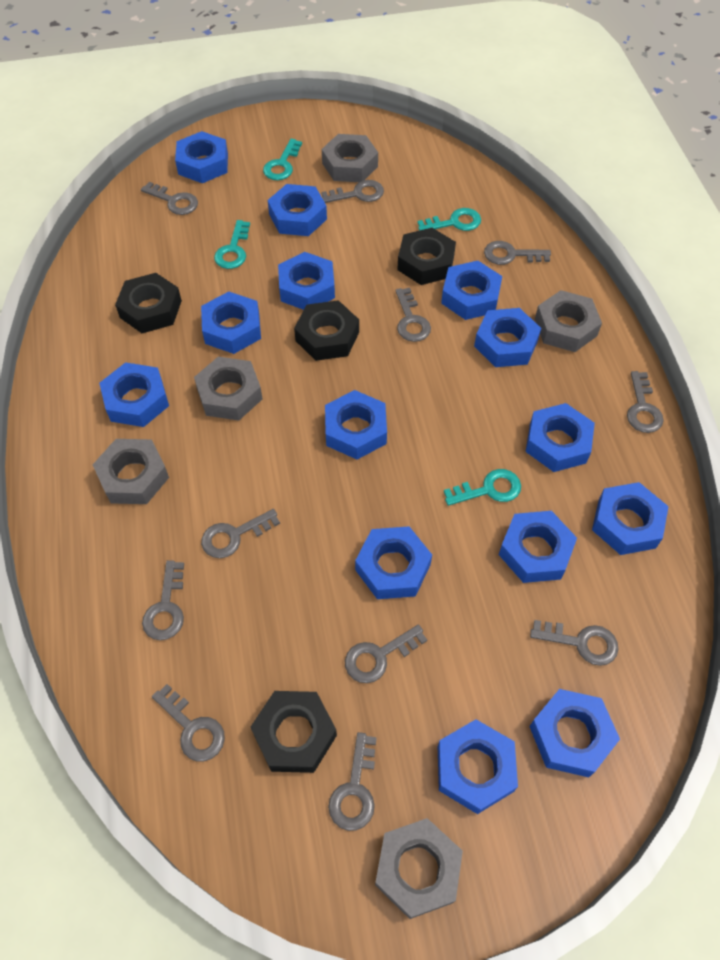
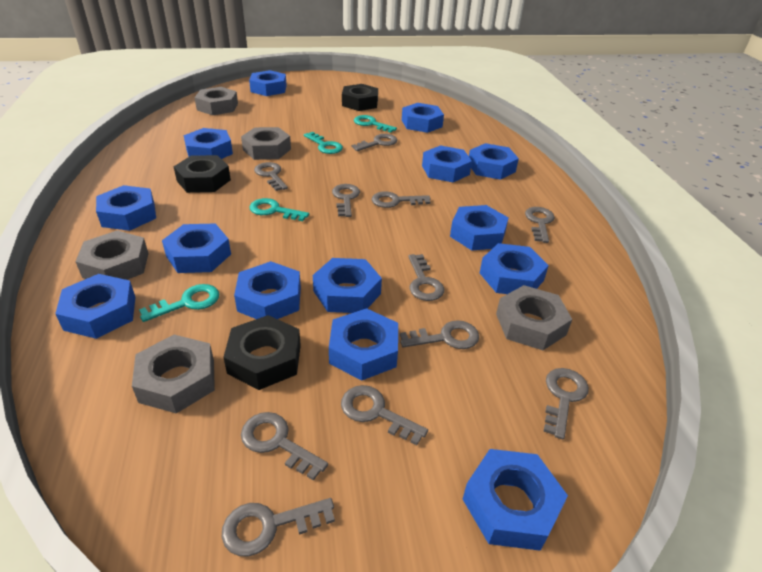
black nut: 4 -> 3

